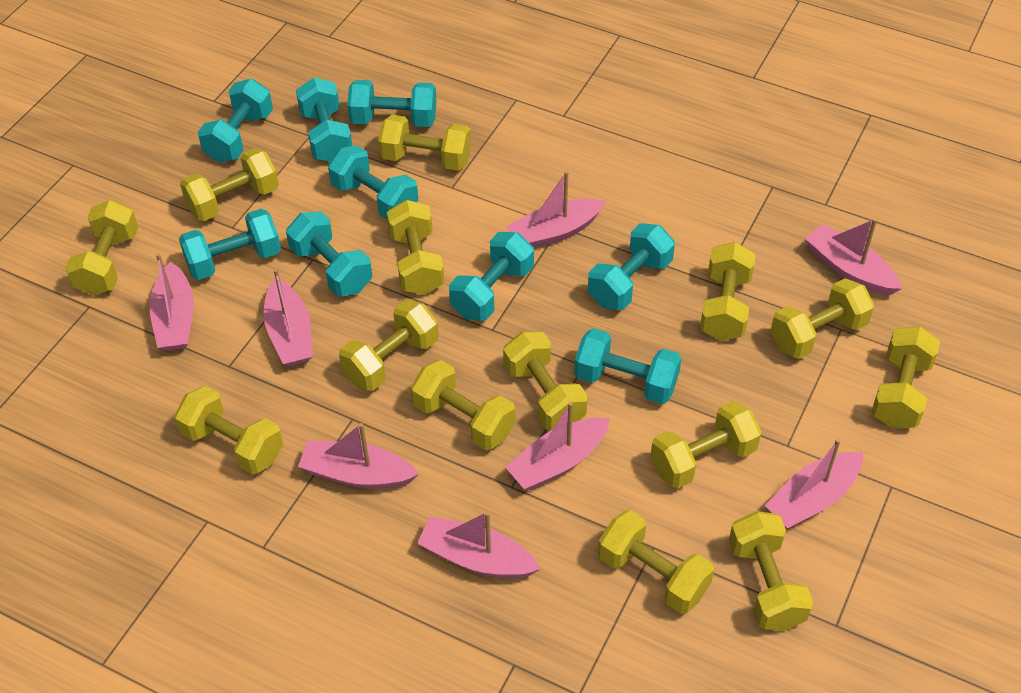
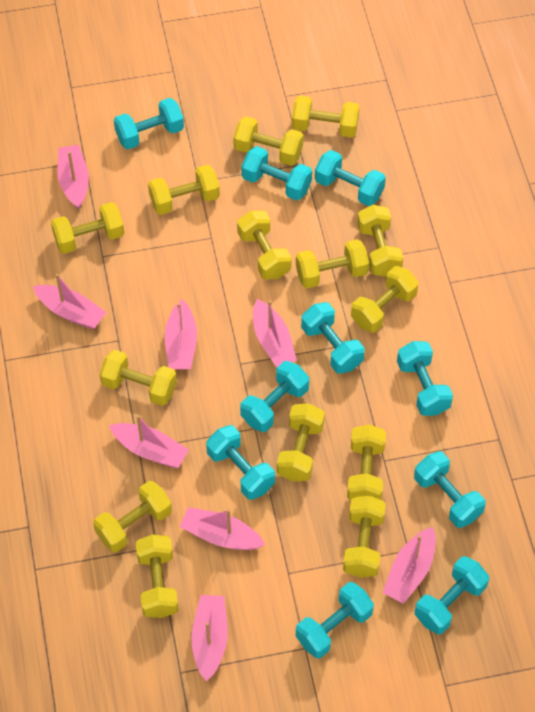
turquoise dumbbell: 9 -> 10

